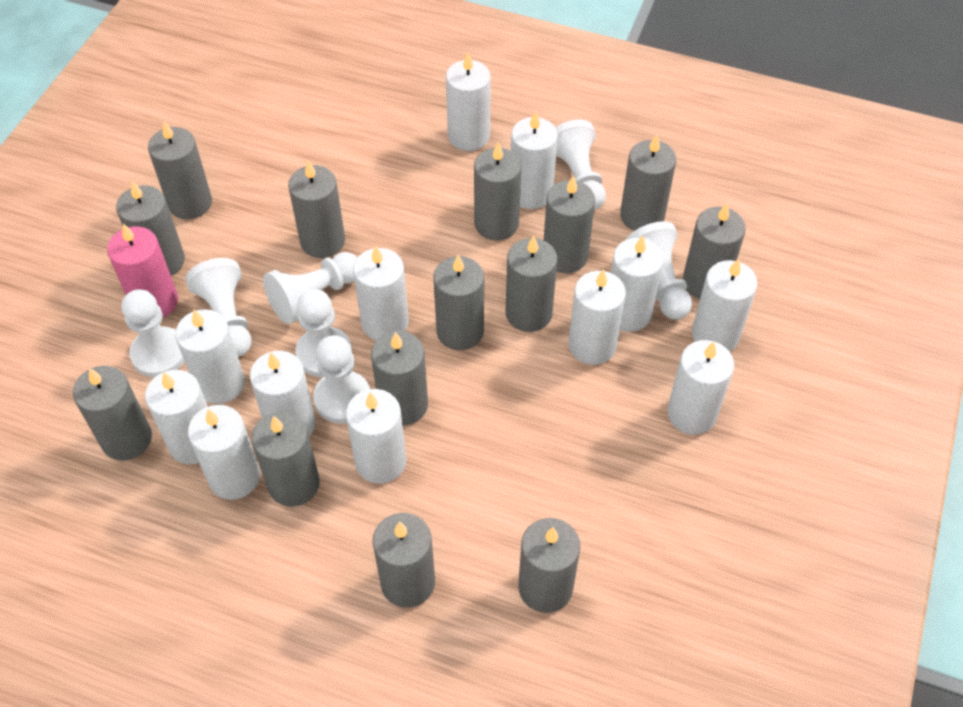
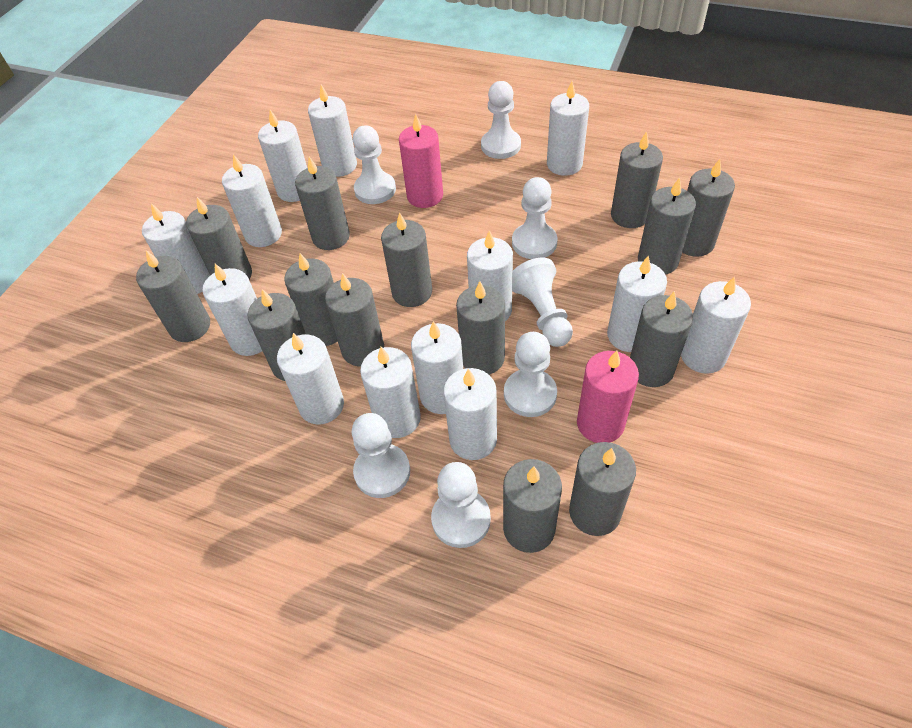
pink candle: 1 -> 2
white candle: 12 -> 13

